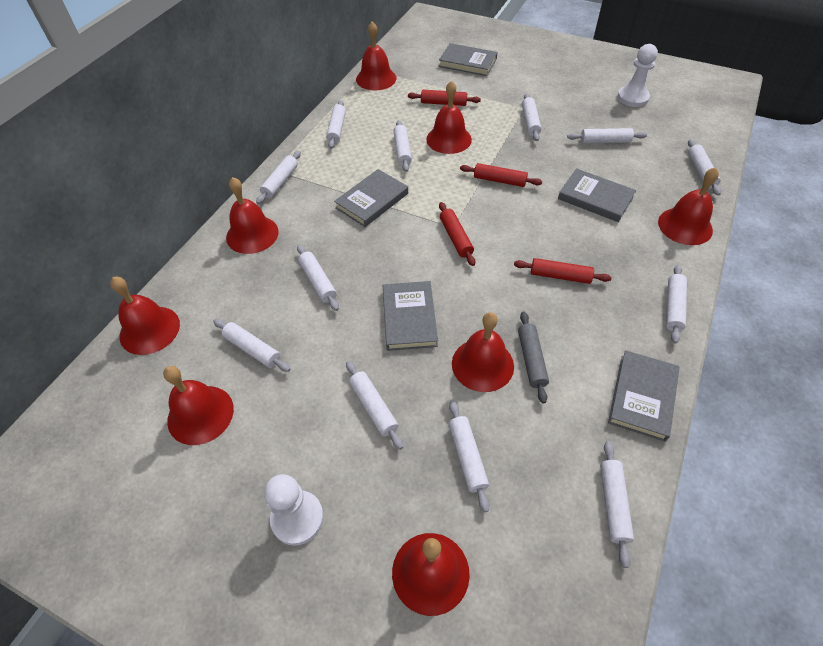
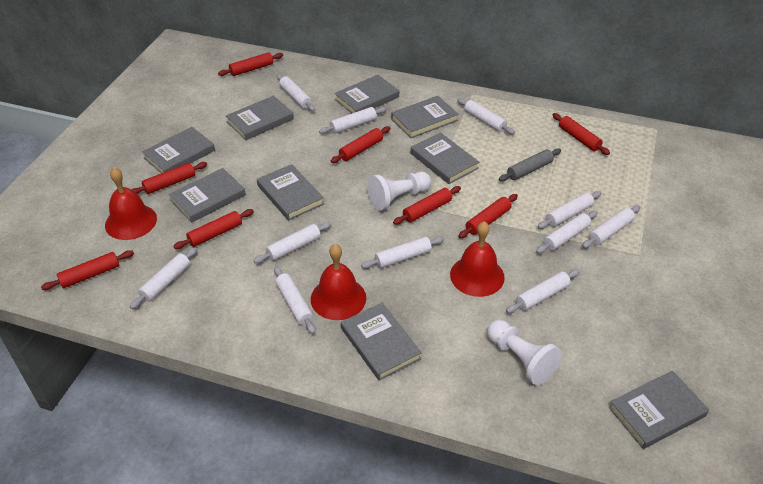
grey book: 5 -> 9
red bell: 8 -> 3
red rolling pin: 4 -> 8
white rolling pin: 12 -> 11

